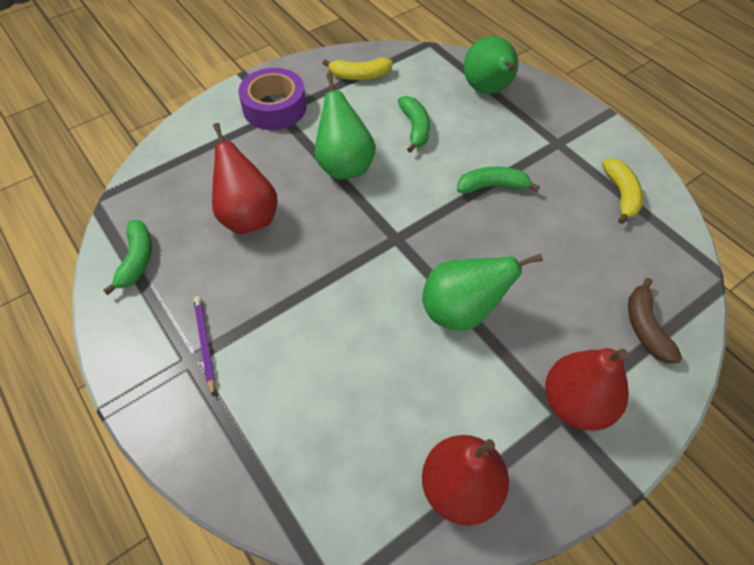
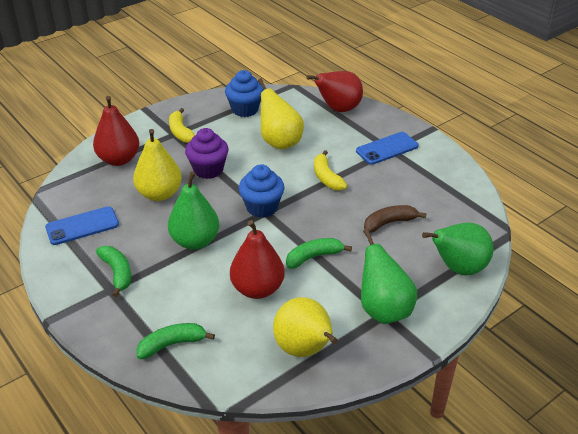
blue cupcake: 0 -> 2
blue phone: 0 -> 2
purple cupcake: 0 -> 1
purple pencil: 1 -> 0
purple tape: 1 -> 0
yellow pear: 0 -> 3

